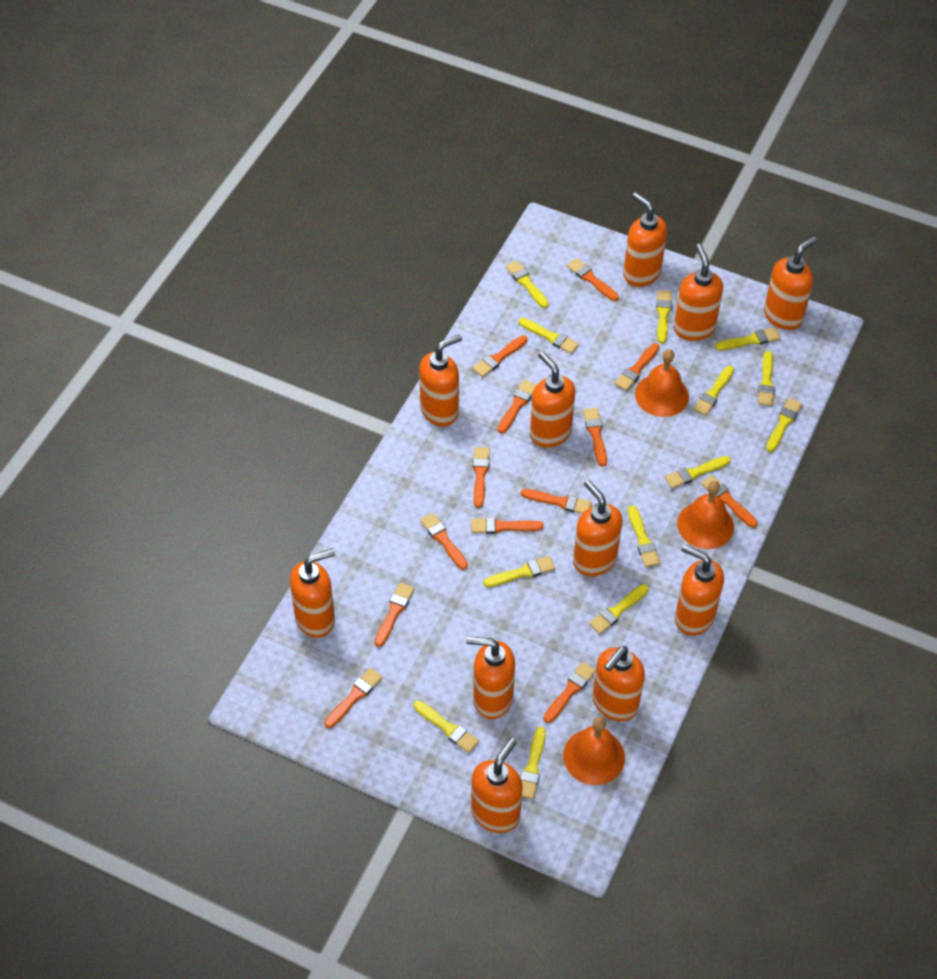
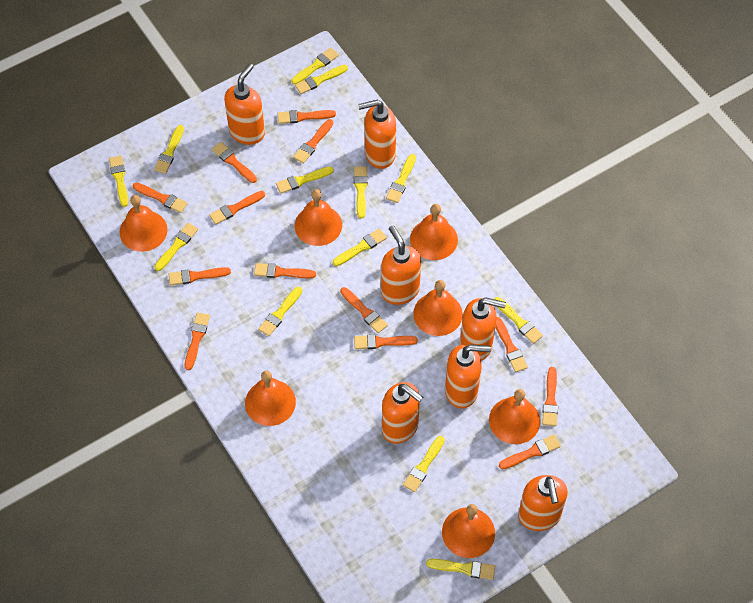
orange bell: 3 -> 7
orange soap dispenser: 11 -> 7

